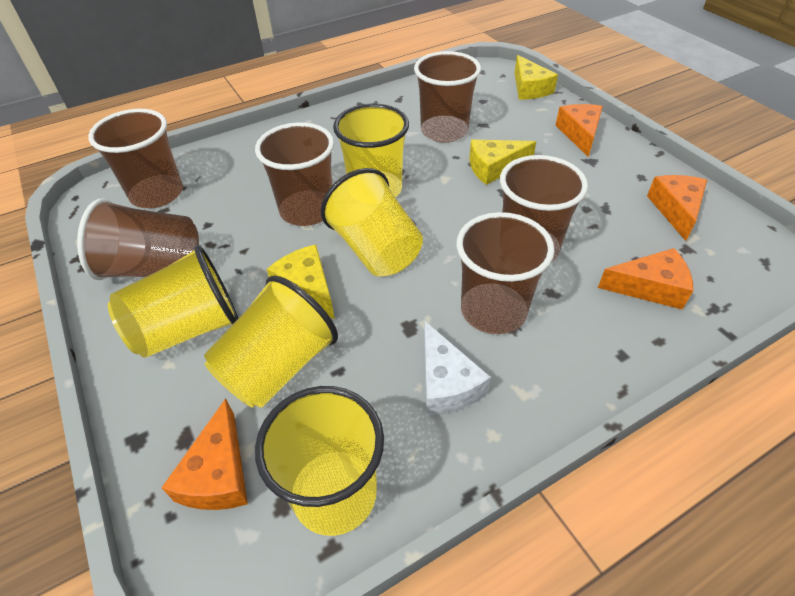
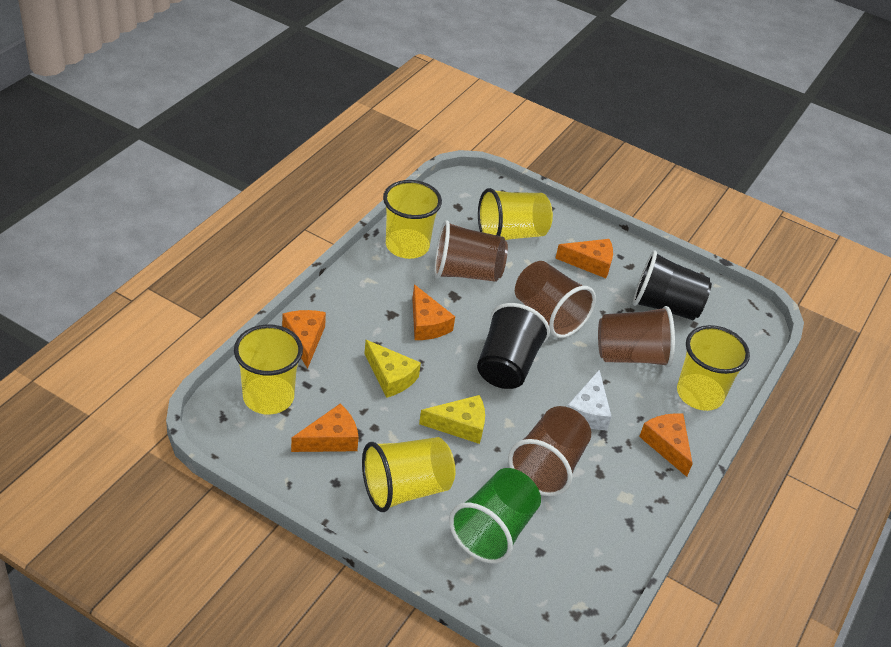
black cup: 0 -> 2
brown cup: 6 -> 4
green cup: 0 -> 1
orange cheese: 4 -> 5
yellow cheese: 3 -> 2

